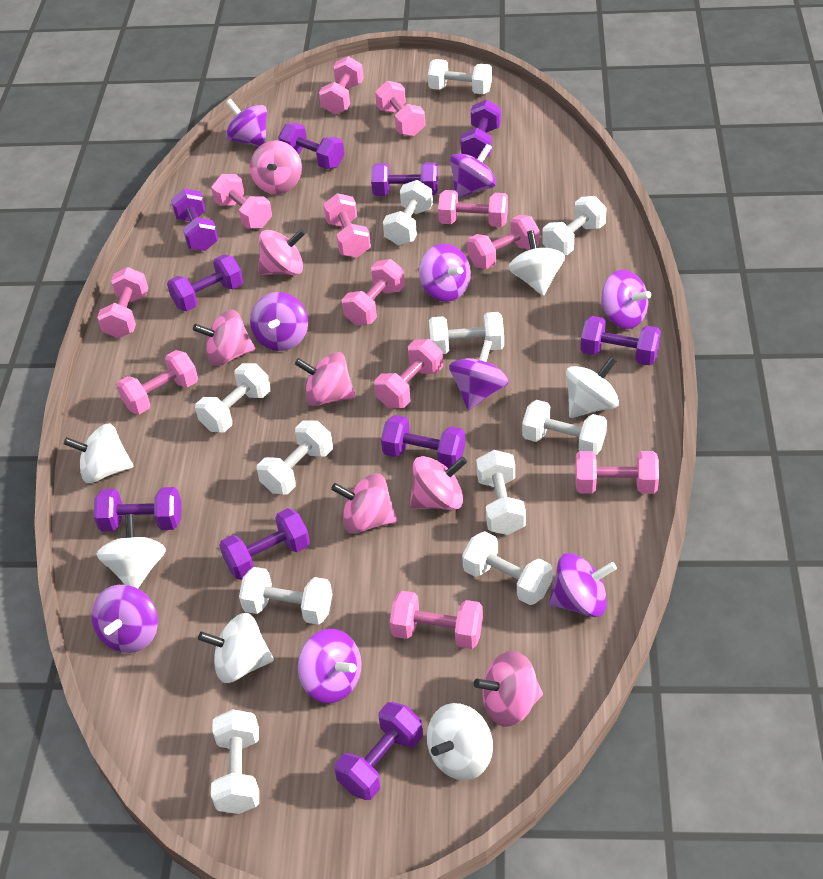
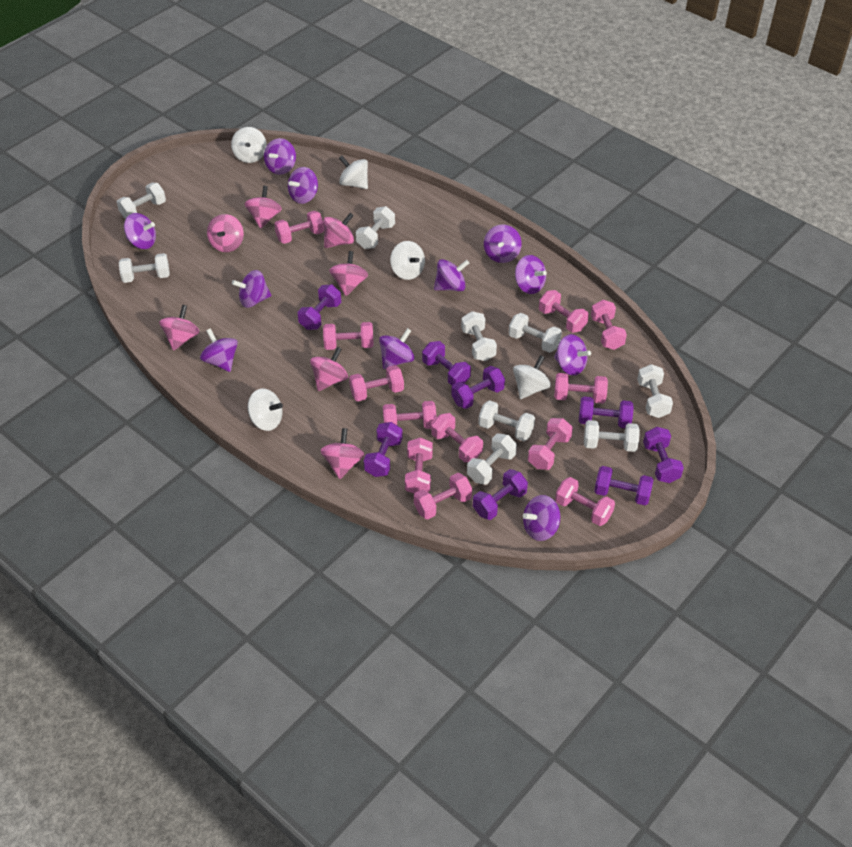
purple dumbbell: 10 -> 8
purple spinning top: 9 -> 11
white dumbbell: 11 -> 9
white spinning top: 6 -> 5

